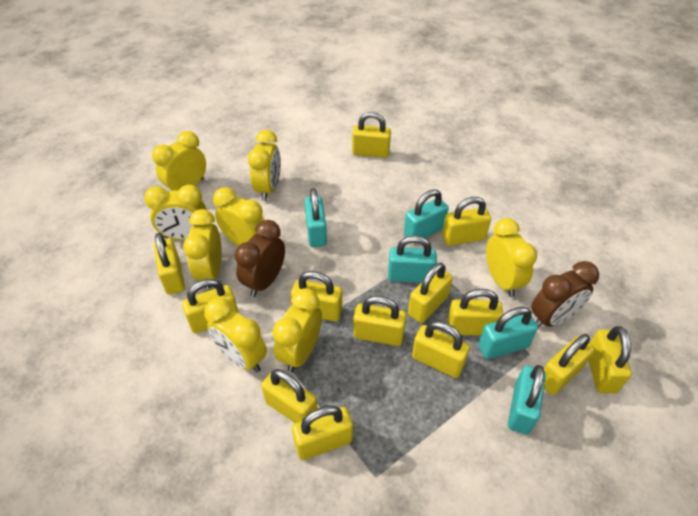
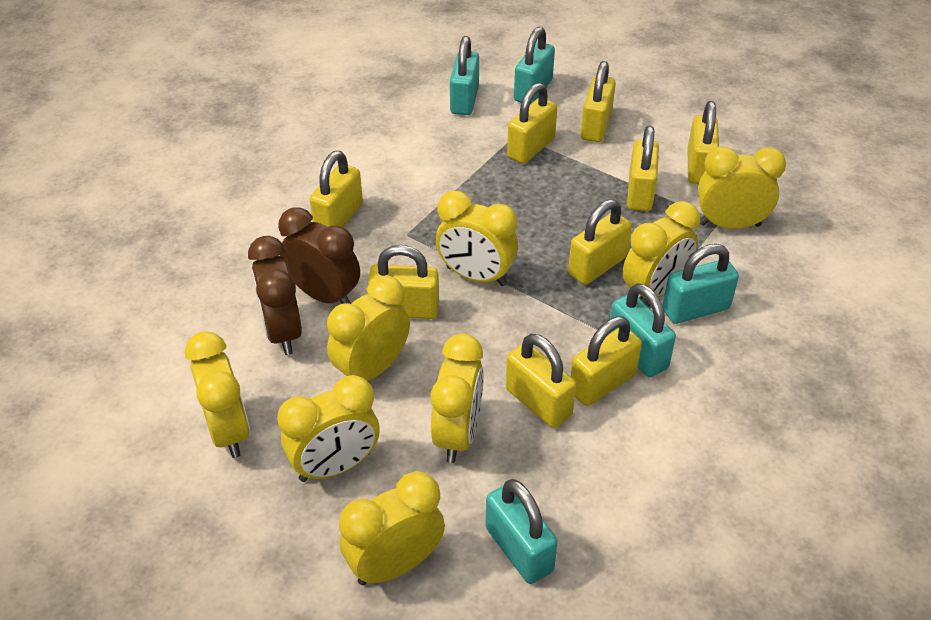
yellow padlock: 13 -> 9

